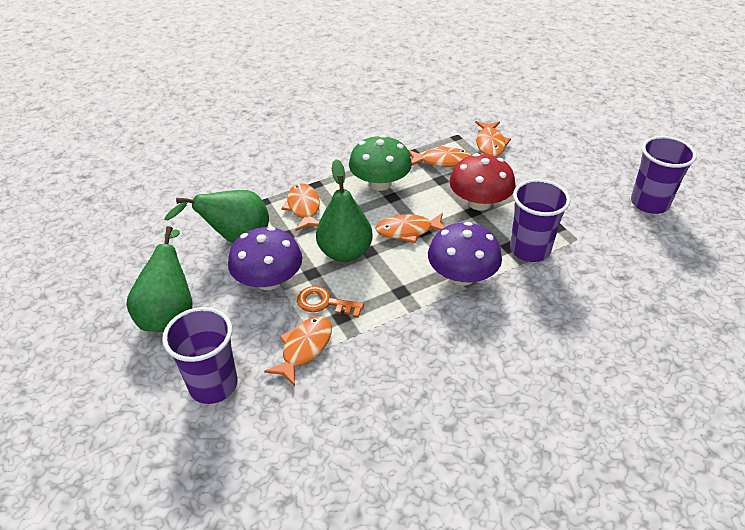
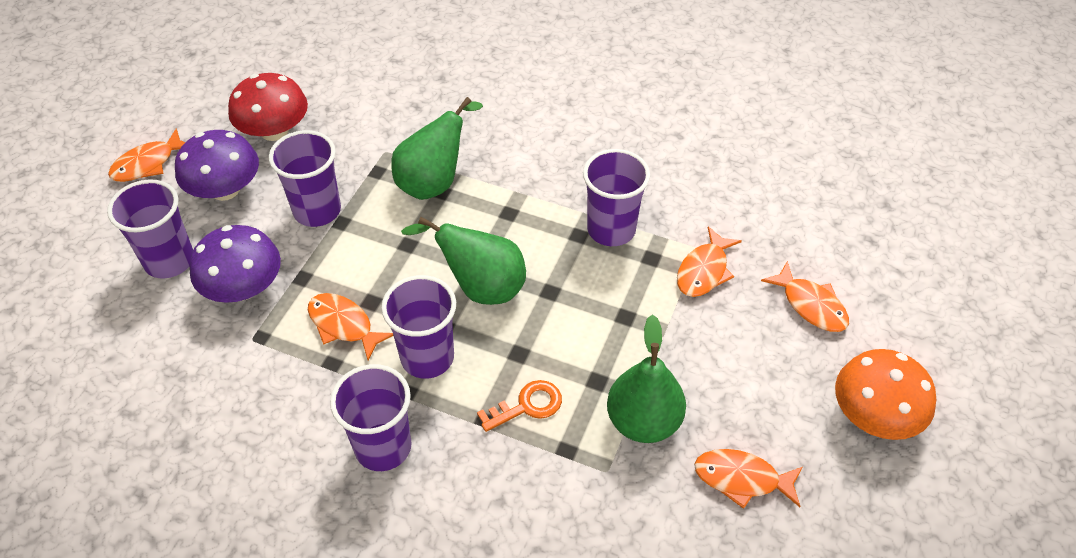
green mushroom: 1 -> 0
orange mushroom: 0 -> 1
purple cup: 3 -> 5

